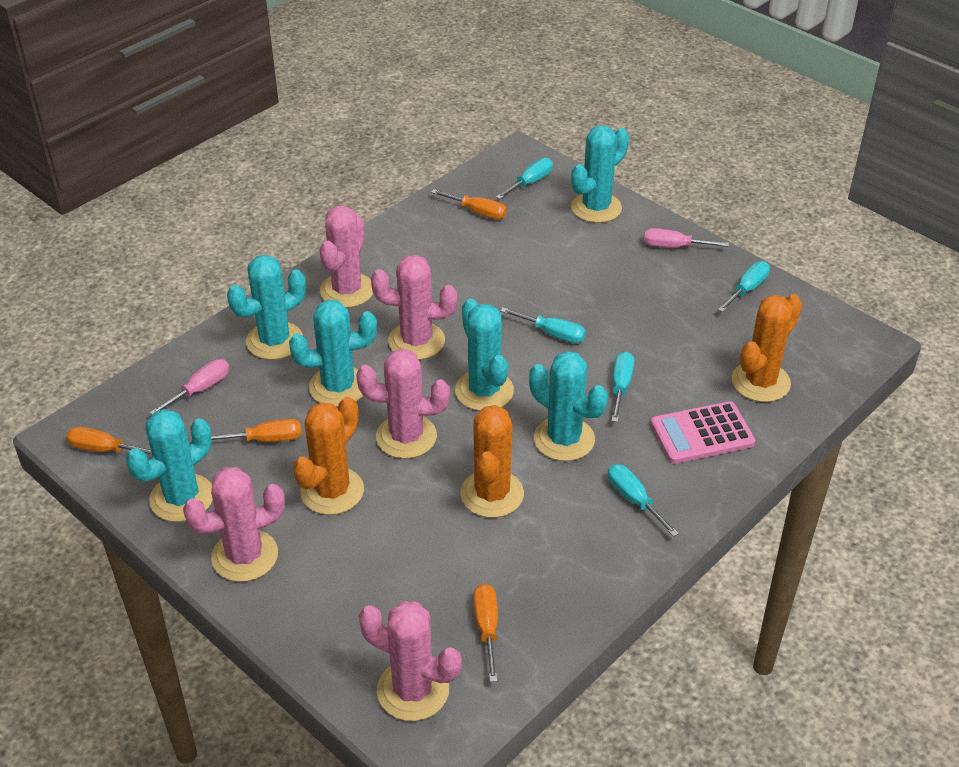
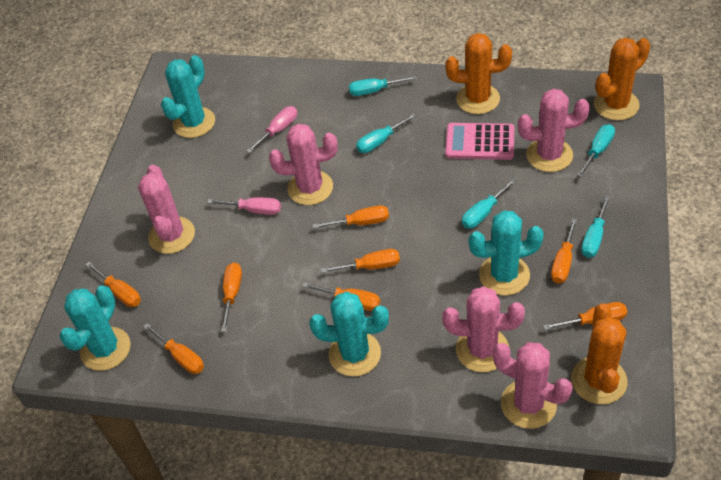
orange screwdriver: 4 -> 8
turquoise cactus: 6 -> 4

